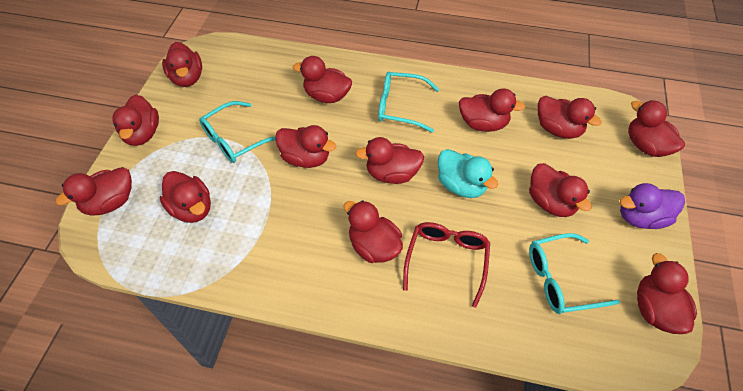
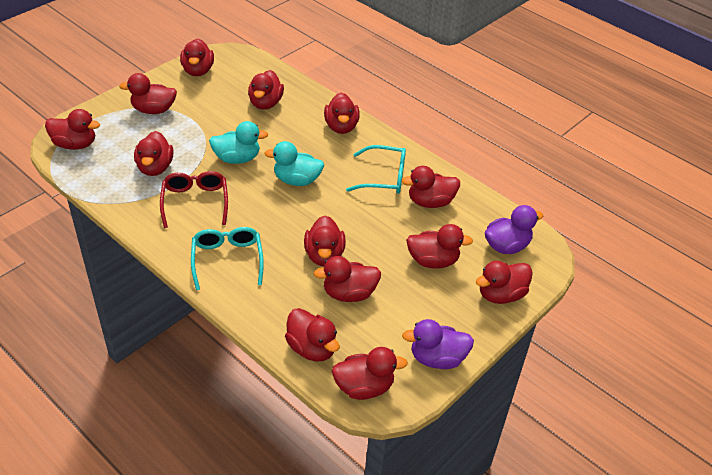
purple duck: 1 -> 2
turquoise duck: 1 -> 2
turquoise glasses: 3 -> 2

